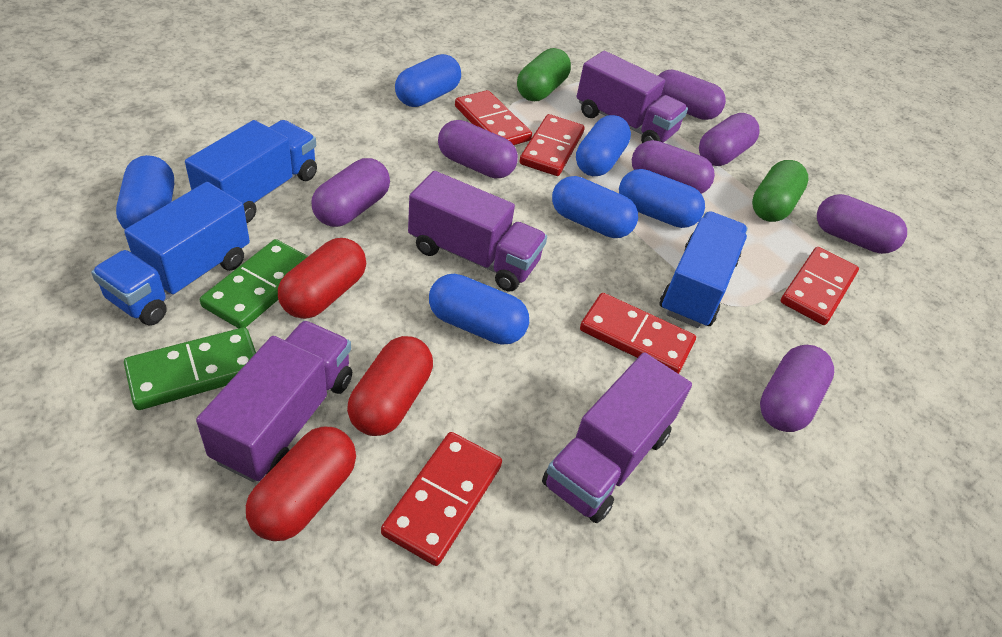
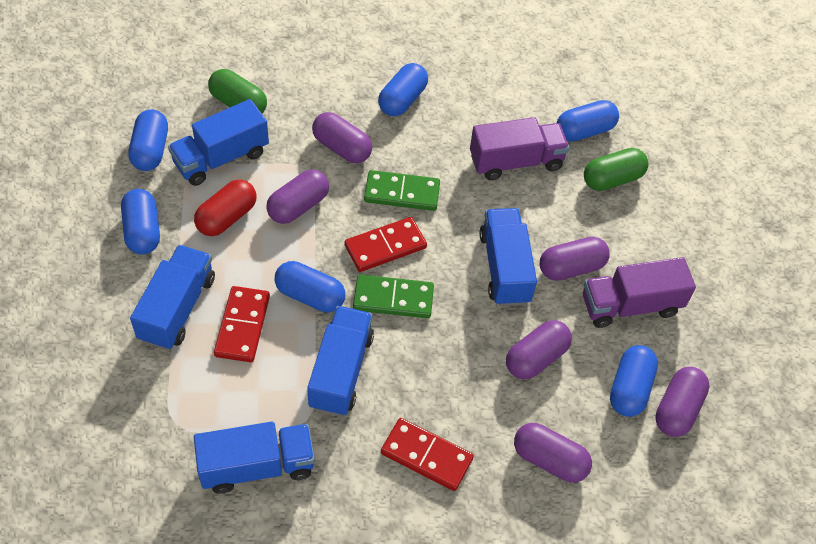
blue truck: 3 -> 5
purple capsule: 7 -> 6
purple truck: 4 -> 2
red capsule: 3 -> 1
red domino: 5 -> 3

